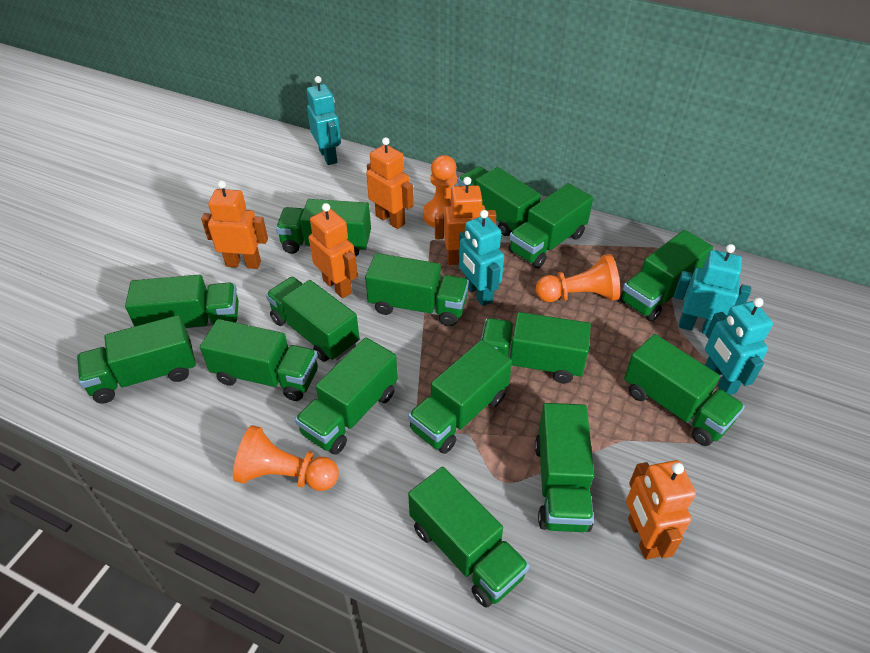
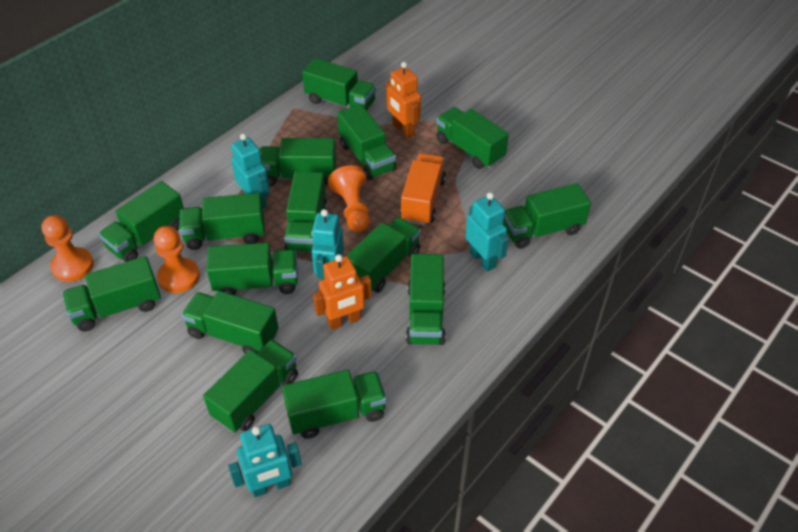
orange robot: 5 -> 2
orange truck: 0 -> 1

